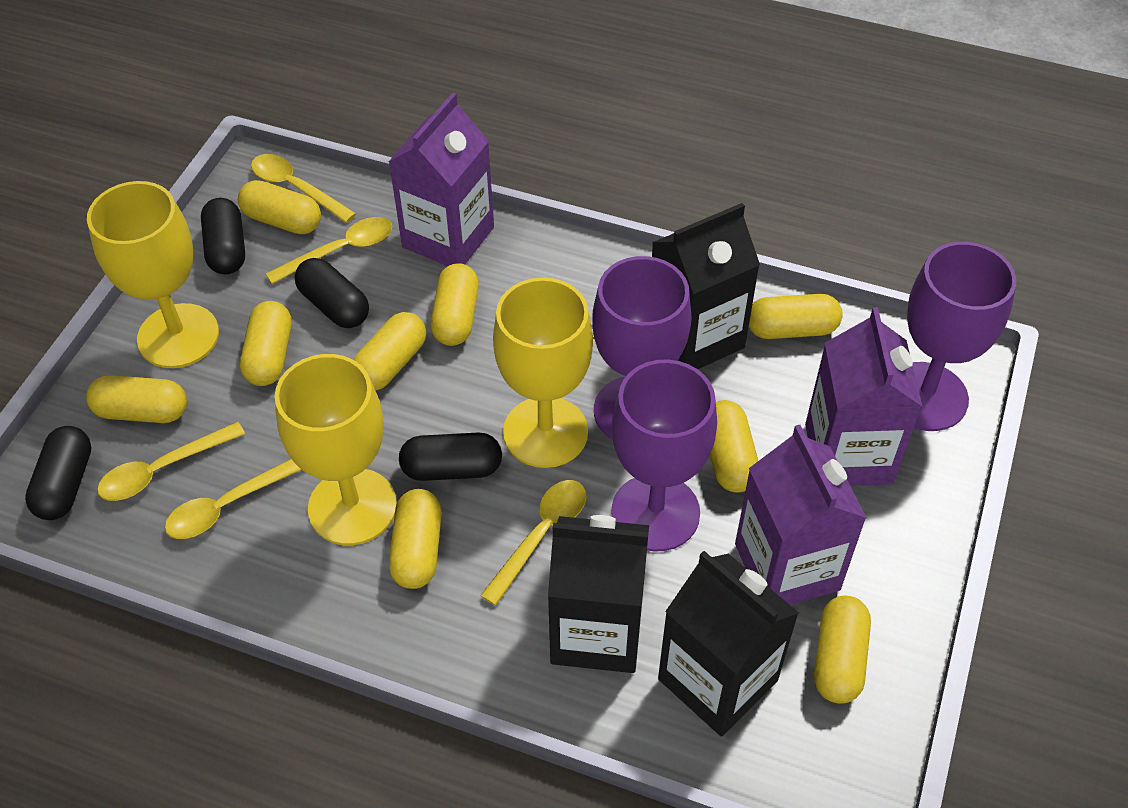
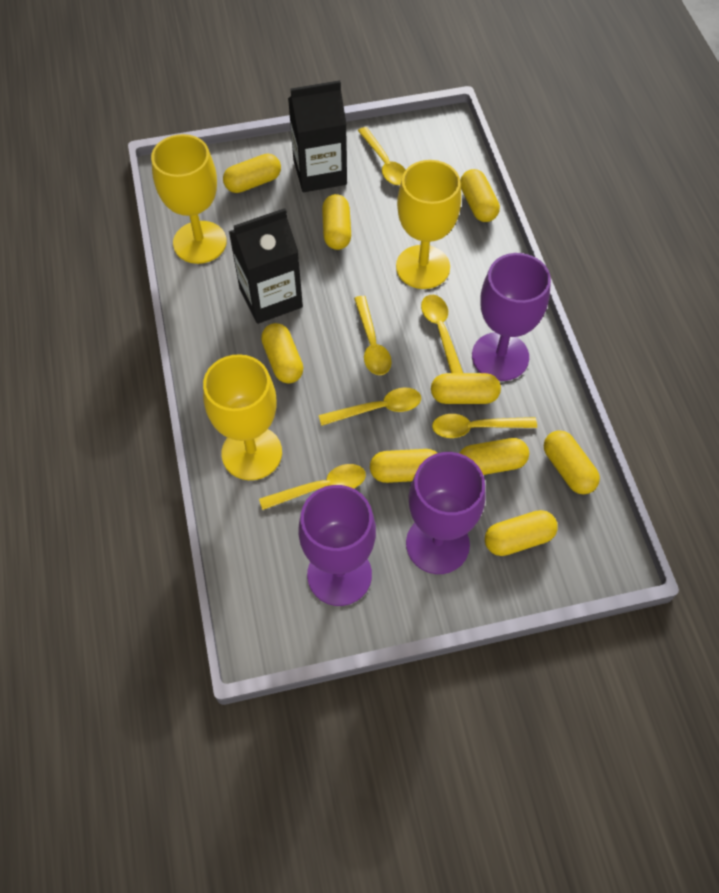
black capsule: 4 -> 0
black carton: 3 -> 2
purple carton: 3 -> 0
yellow spoon: 5 -> 6

